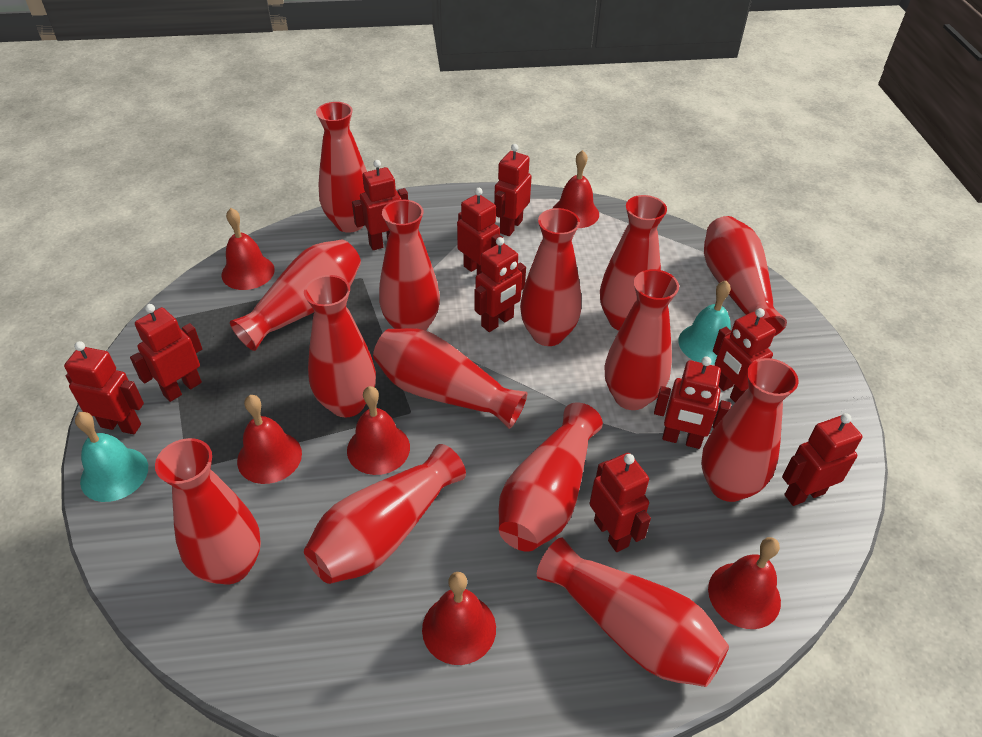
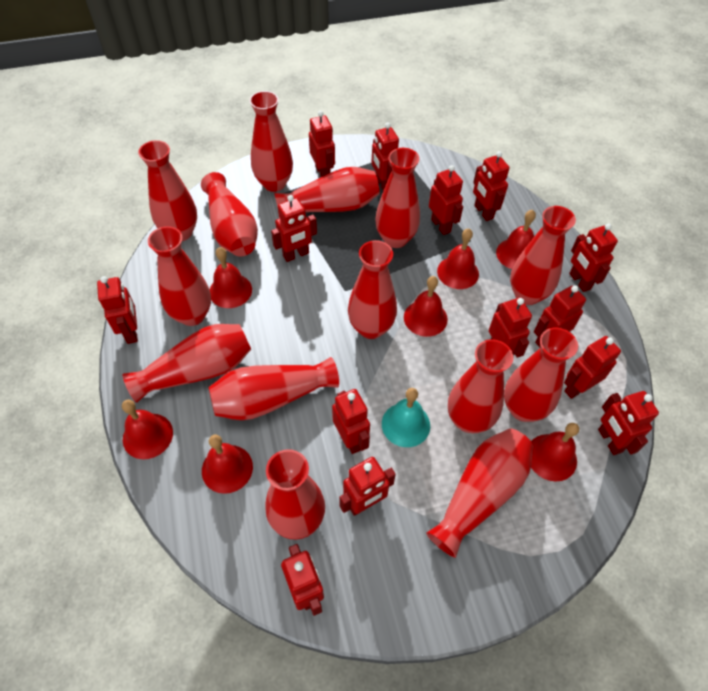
red bell: 6 -> 7
red robot: 10 -> 14
turquoise bell: 2 -> 1

